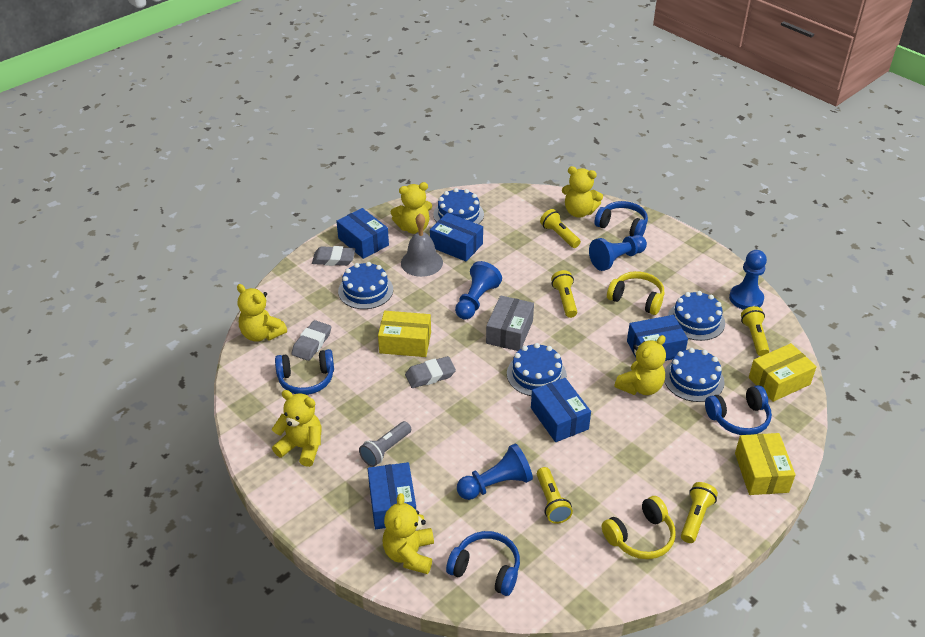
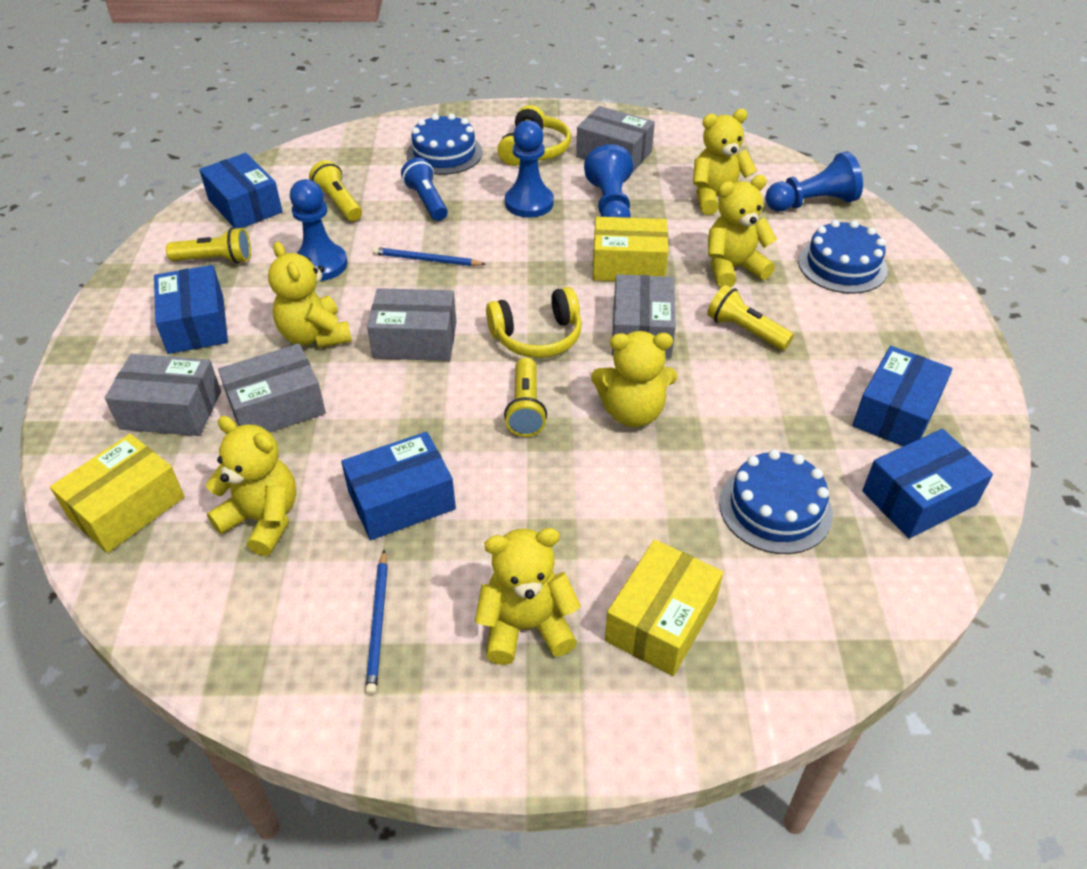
blue cake: 5 -> 3
blue flashlight: 0 -> 1
blue headphones: 4 -> 0
blue pencil: 0 -> 2
grey bell: 1 -> 0
grey box: 1 -> 5
grey eraser: 3 -> 0
grey flashlight: 1 -> 0
yellow flashlight: 5 -> 4

